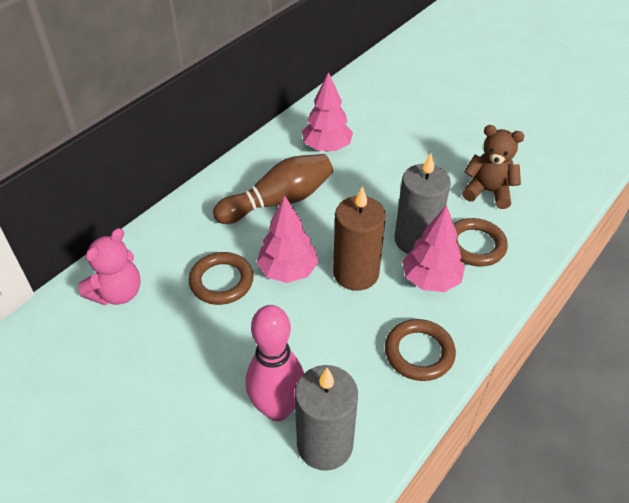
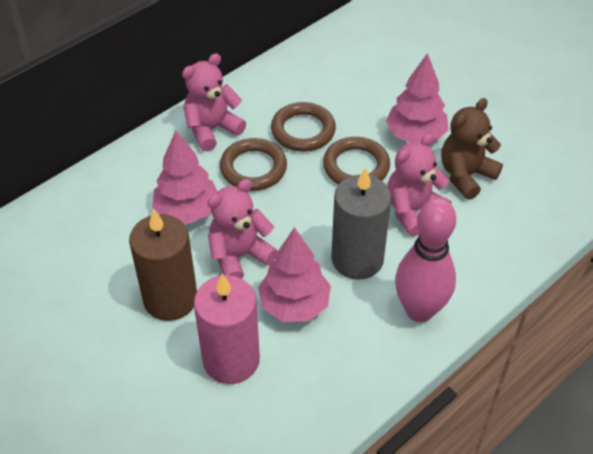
brown bowling pin: 1 -> 0
grey candle: 2 -> 1
pink candle: 0 -> 1
pink teddy bear: 1 -> 3

